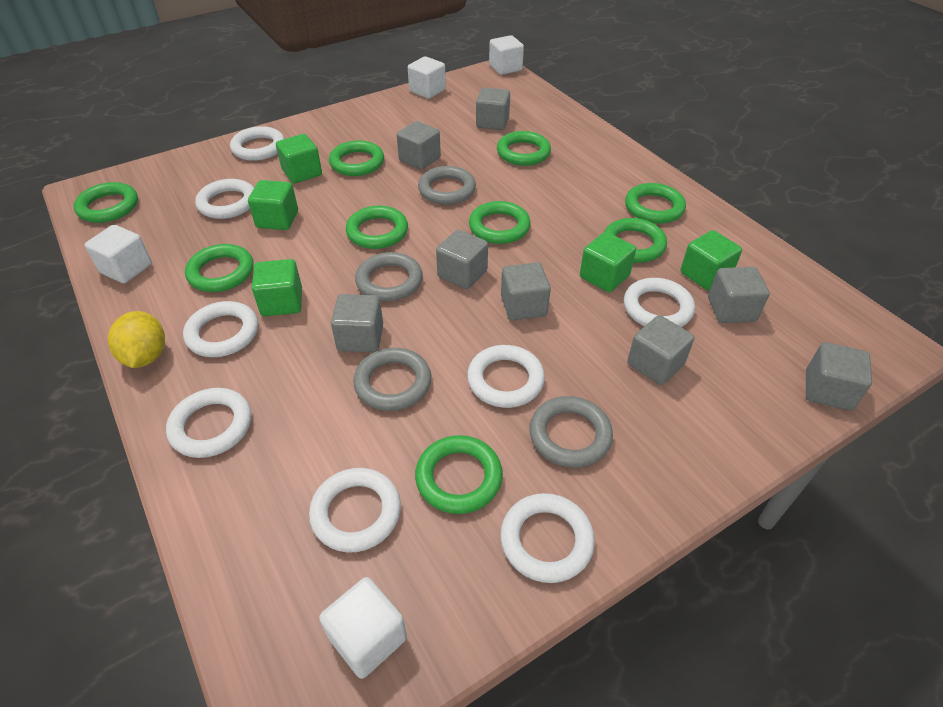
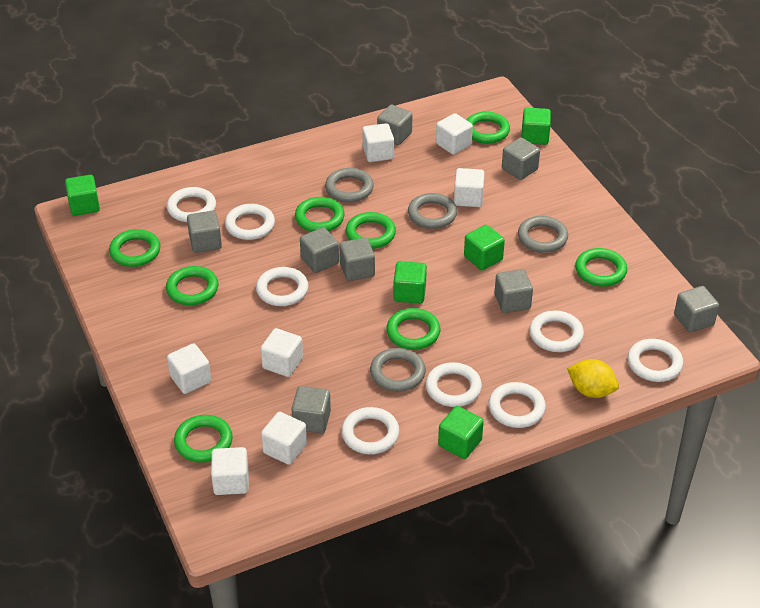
green ring: 9 -> 8
white cube: 4 -> 7

